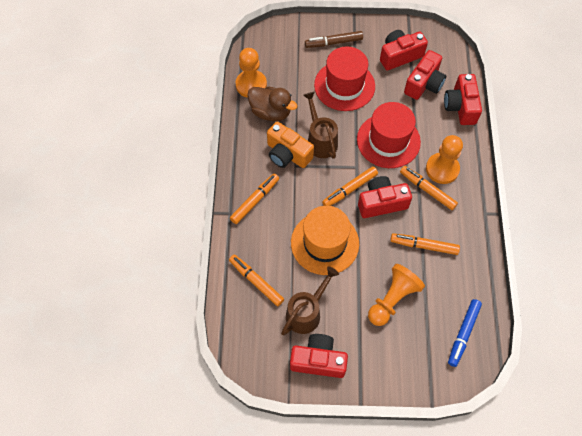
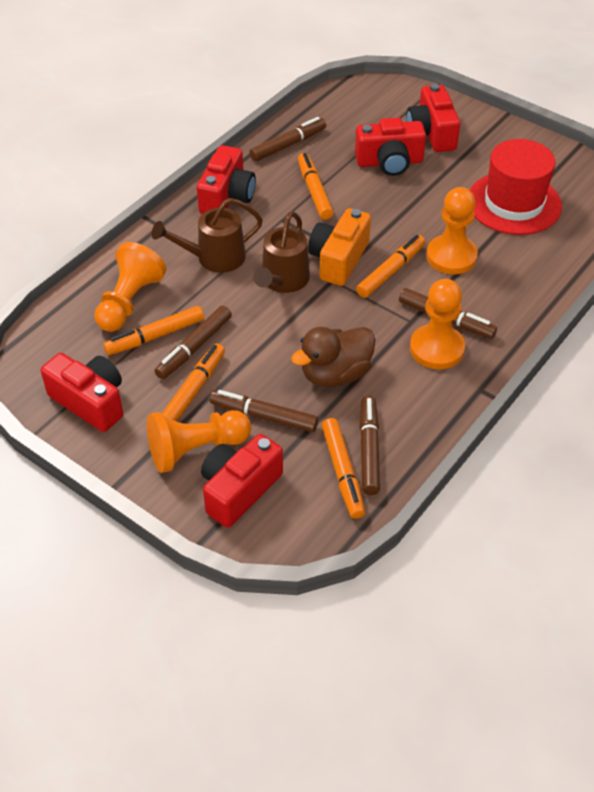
blue marker: 1 -> 0
brown marker: 1 -> 5
orange hat: 1 -> 0
orange pawn: 3 -> 4
red hat: 2 -> 1

